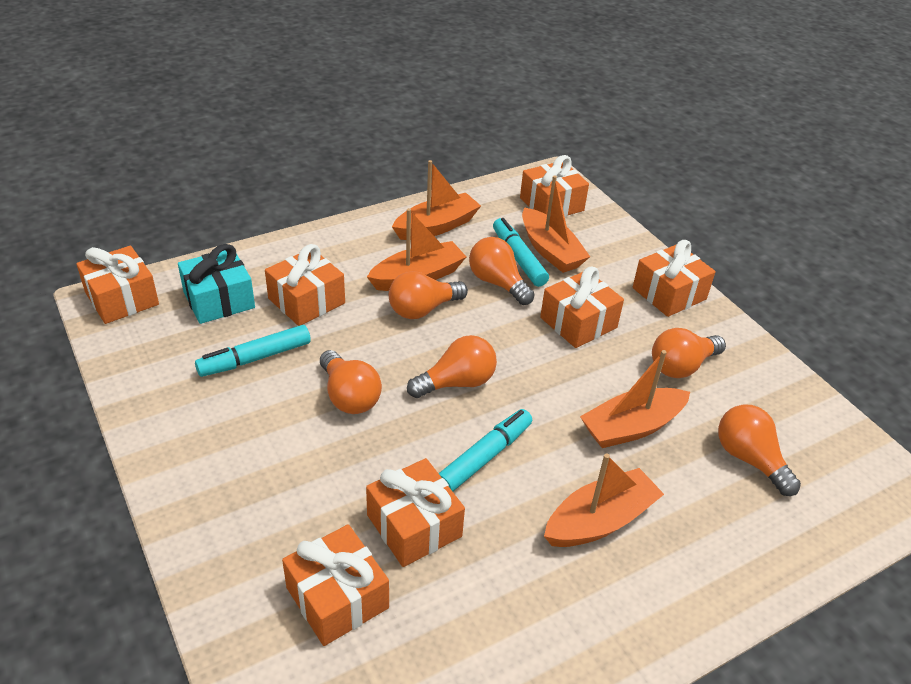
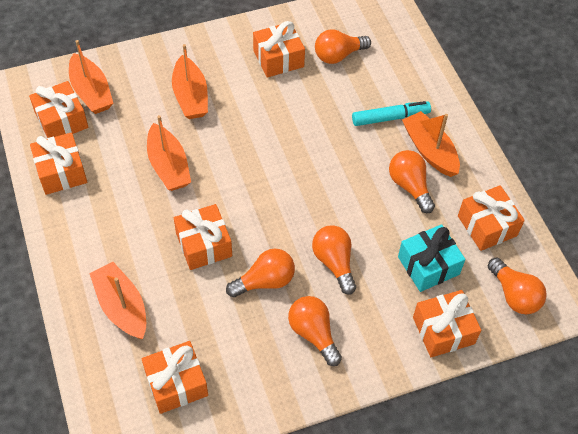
turquoise marker: 3 -> 1

